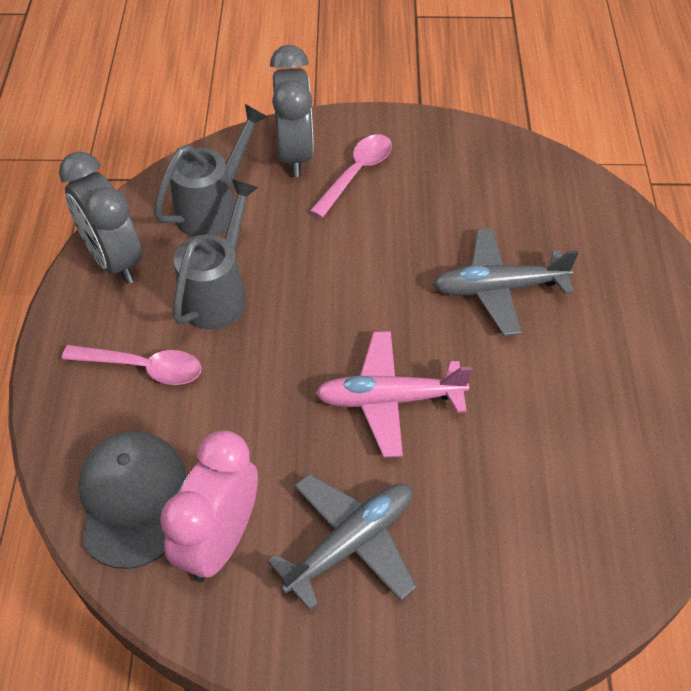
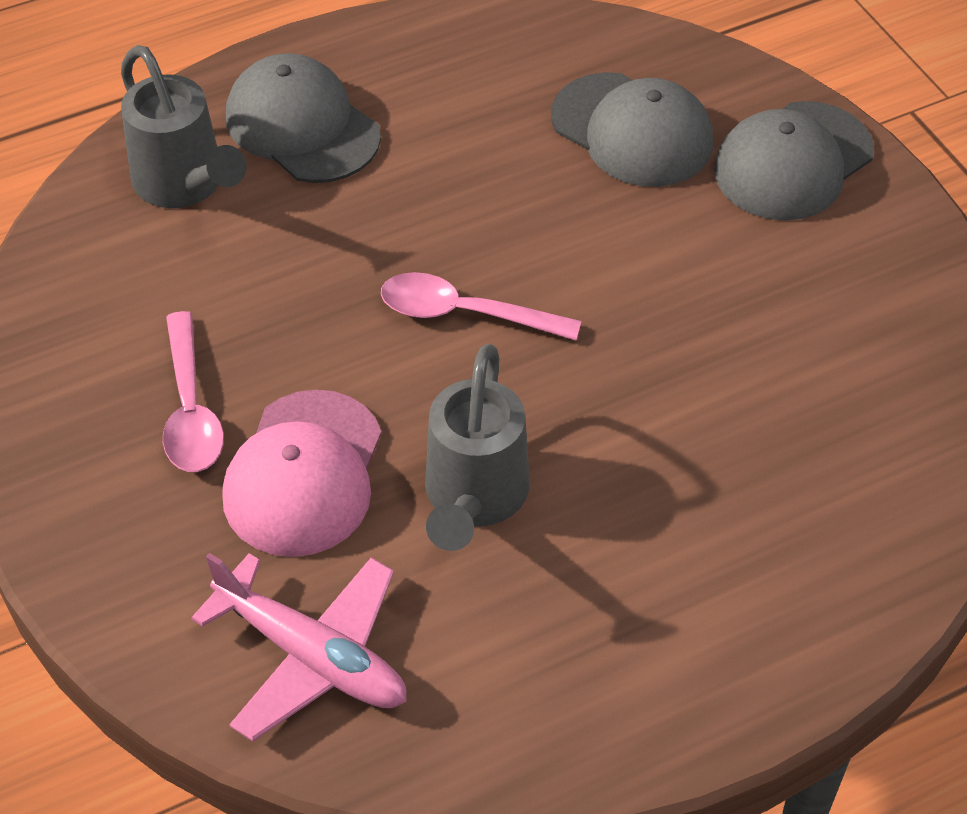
grey cap: 1 -> 3
grey clock: 2 -> 0
grey plane: 2 -> 0
pink cap: 0 -> 1
pink clock: 1 -> 0

